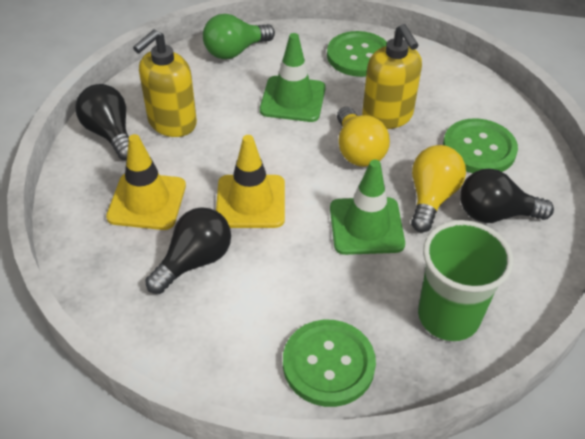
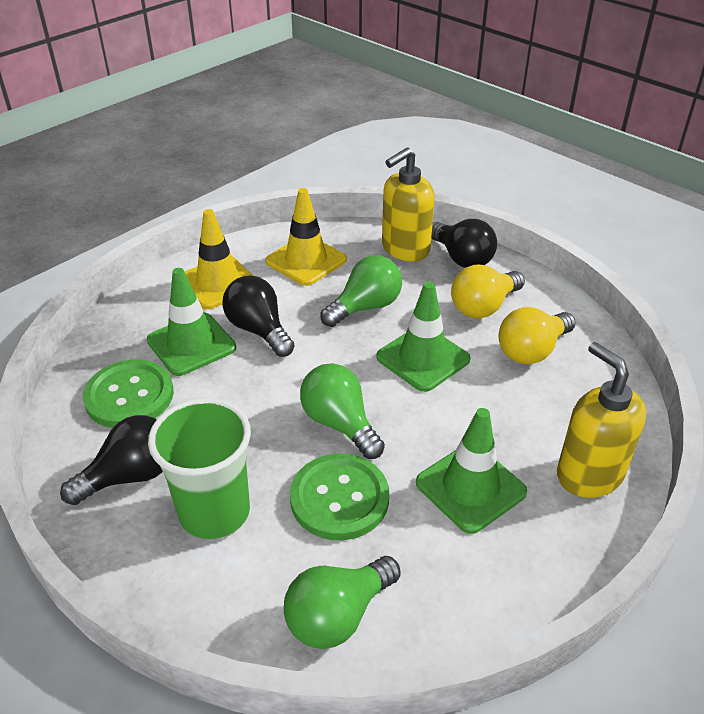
green button: 3 -> 2
green light bulb: 1 -> 3
green traffic cone: 2 -> 3

